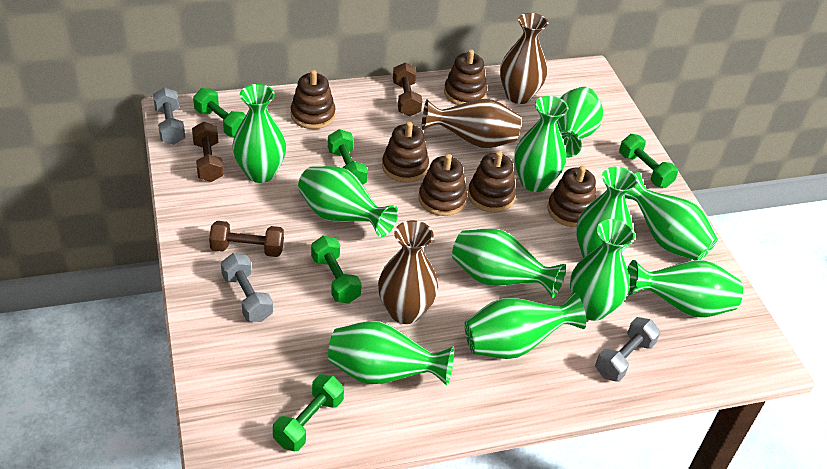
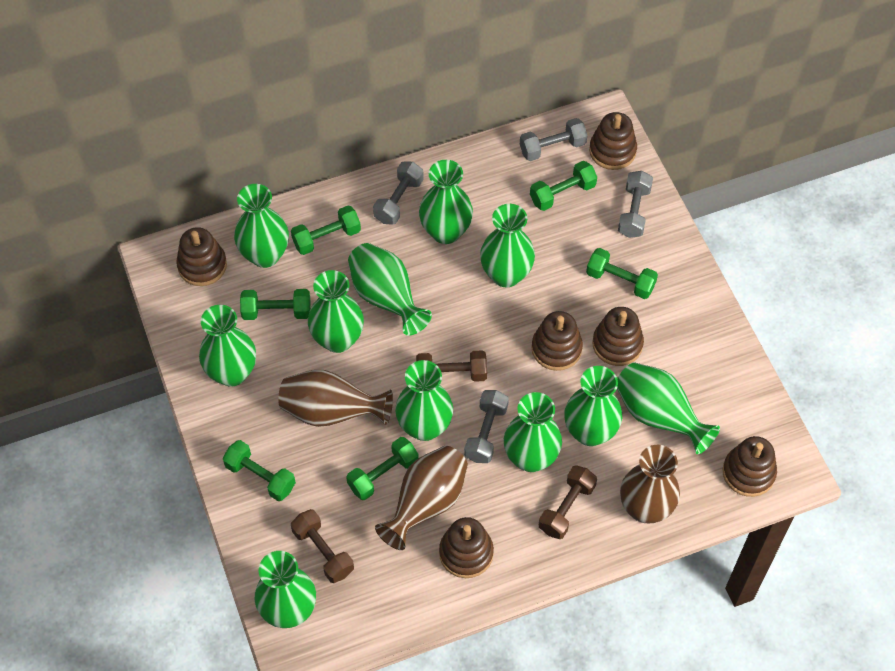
green dumbbell: 5 -> 6
grey dumbbell: 3 -> 4

